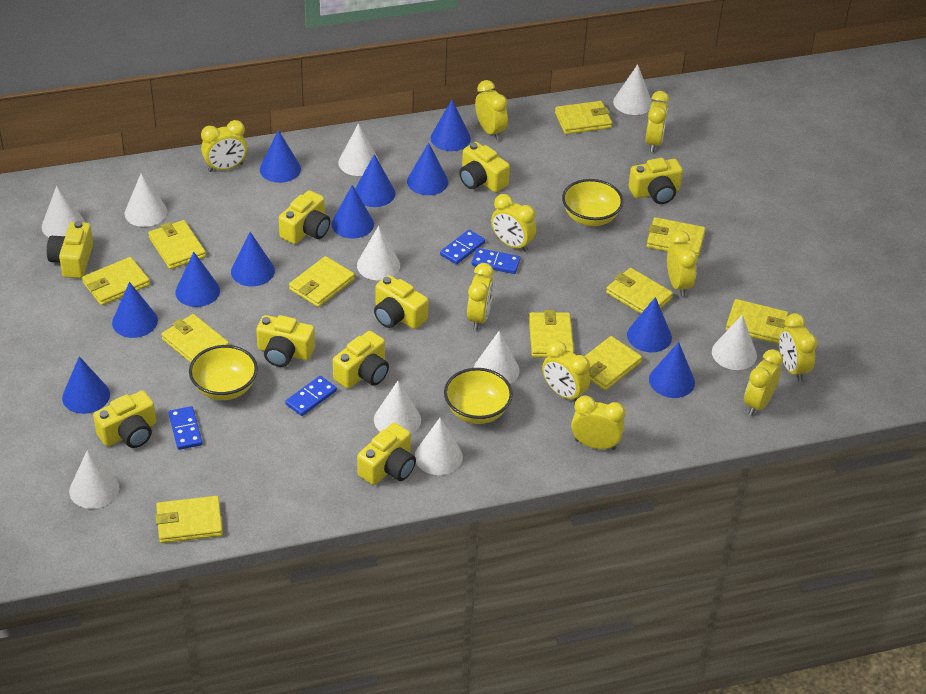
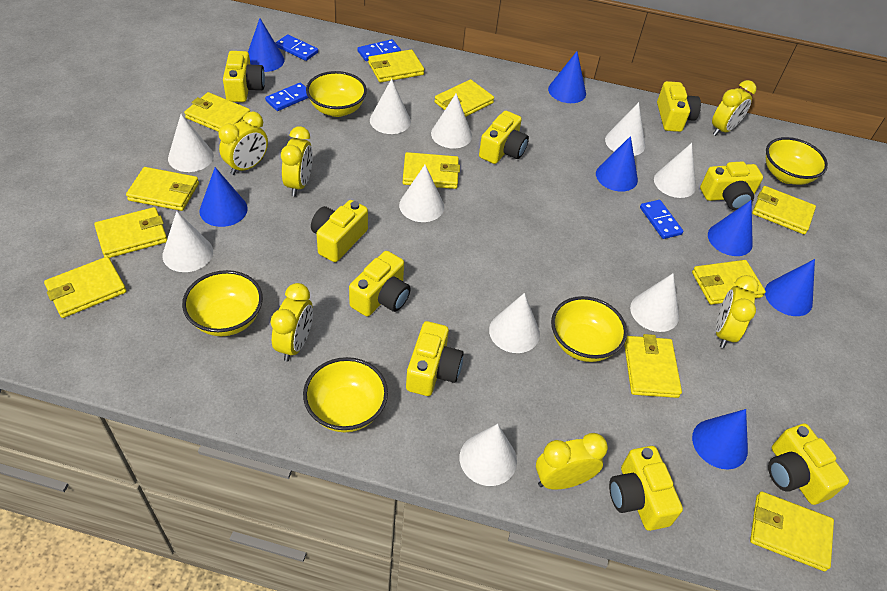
blue cone: 11 -> 7
yellow bowl: 3 -> 5
yellow clock: 10 -> 6

